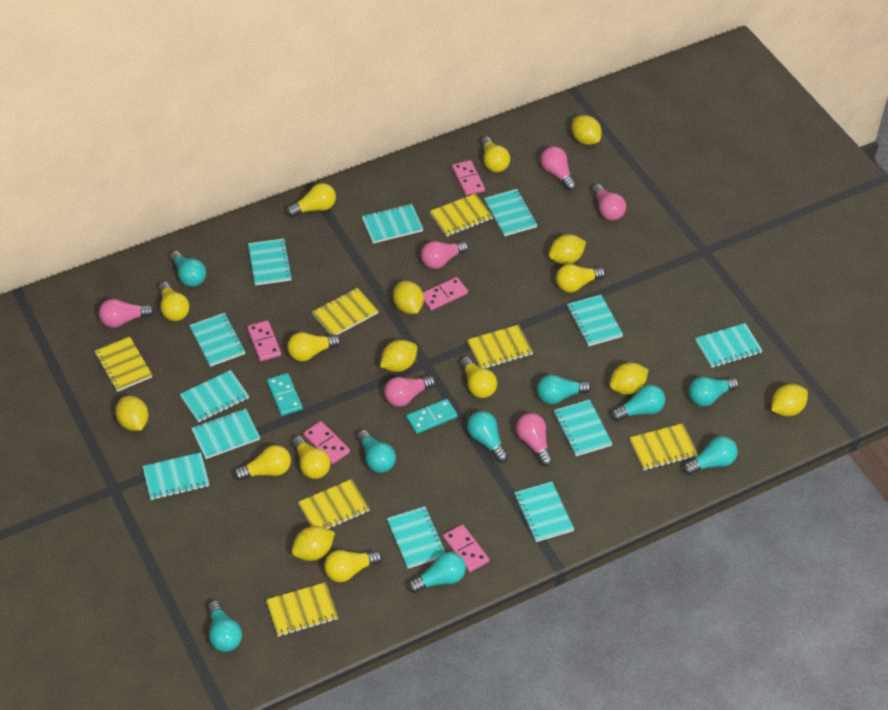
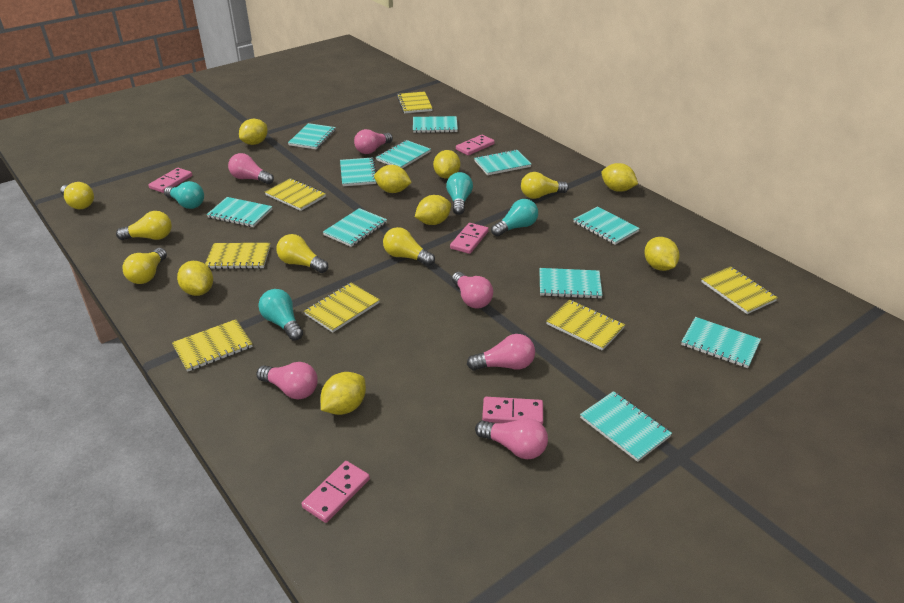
turquoise domino: 2 -> 0
turquoise light bulb: 9 -> 4
turquoise notebook: 12 -> 11
yellow light bulb: 9 -> 6

